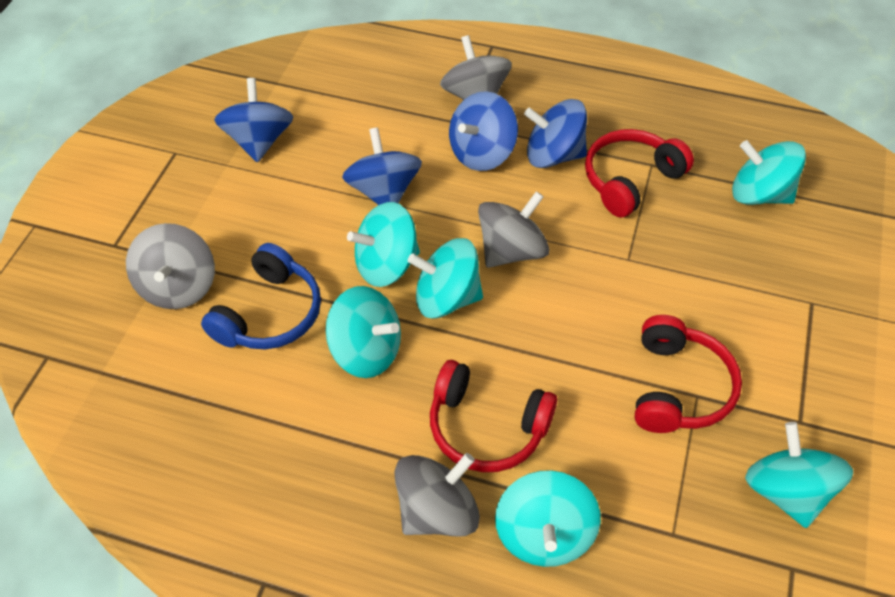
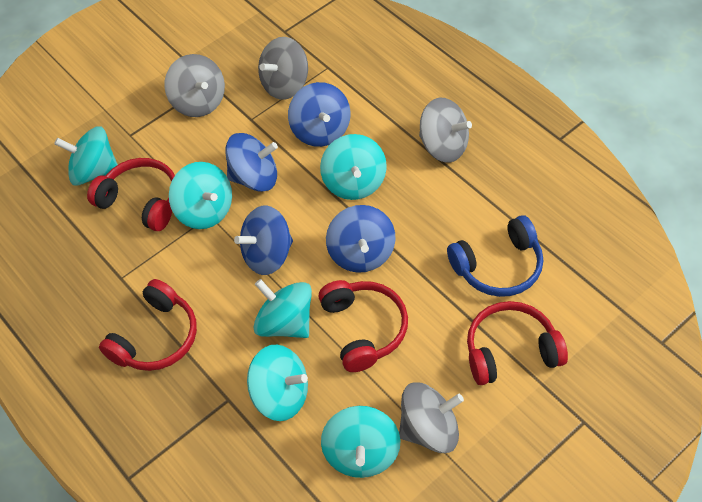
red headphones: 3 -> 4

